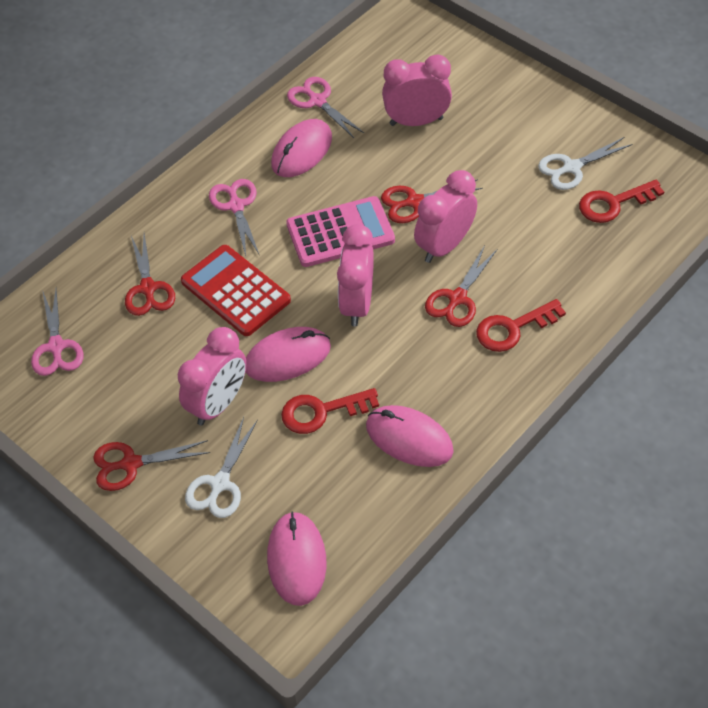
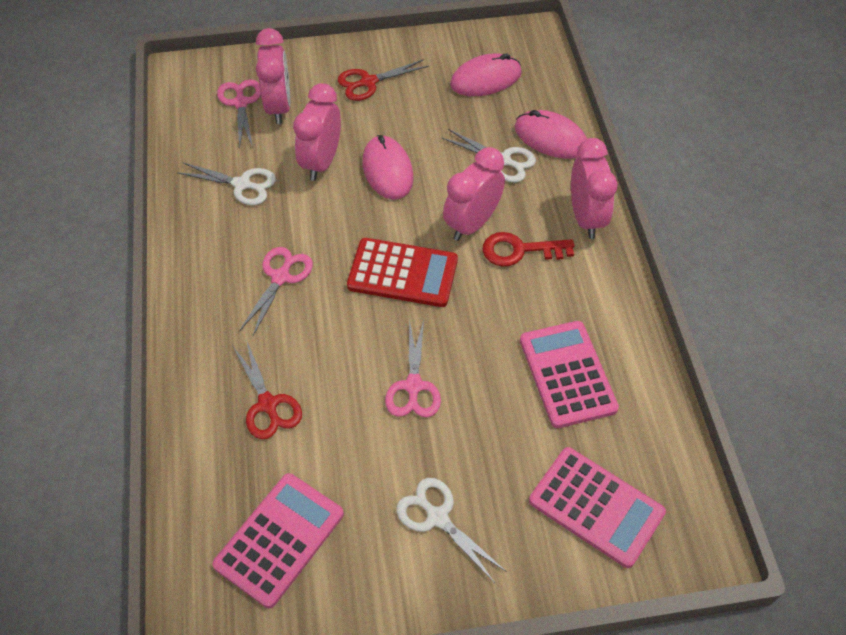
pink calculator: 1 -> 3
pink mouse: 4 -> 3
red key: 3 -> 1
red scissors: 4 -> 2
white scissors: 2 -> 3

